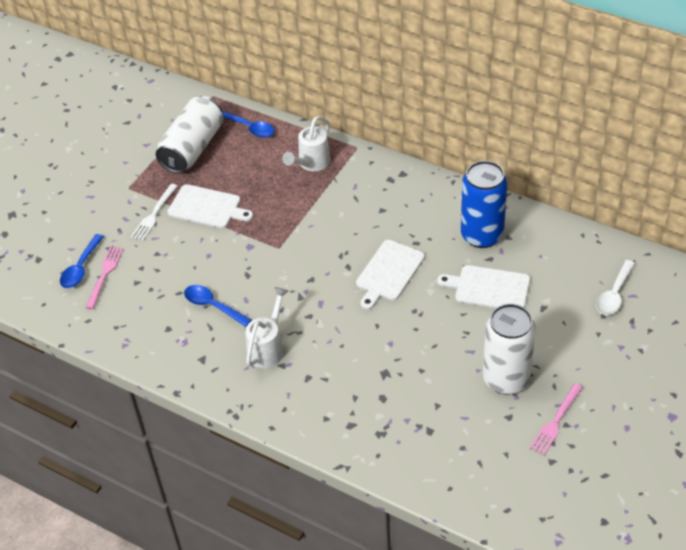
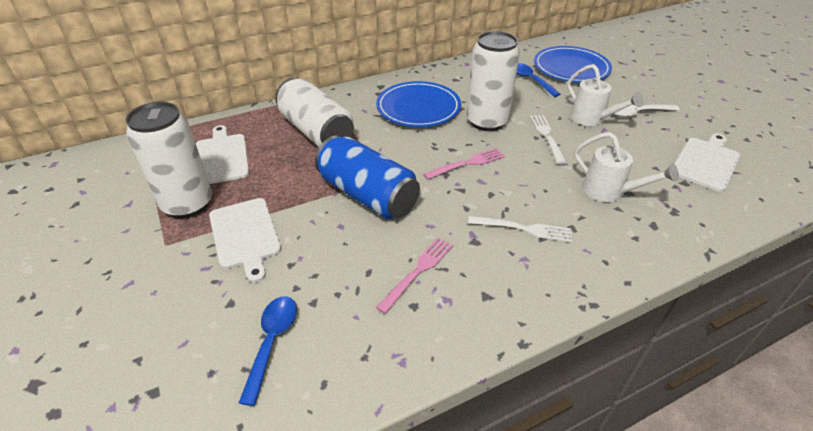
blue plate: 0 -> 2
blue spoon: 3 -> 2
white can: 2 -> 3
white fork: 1 -> 2

